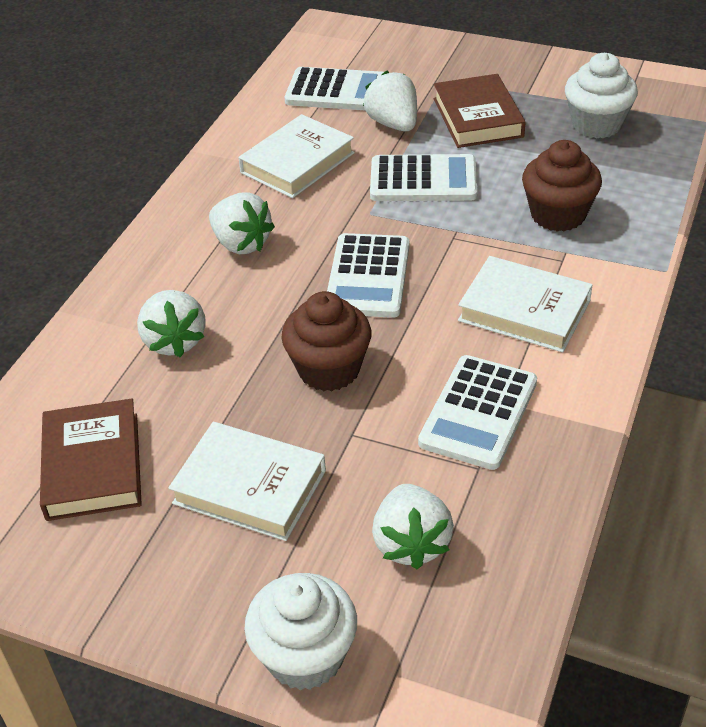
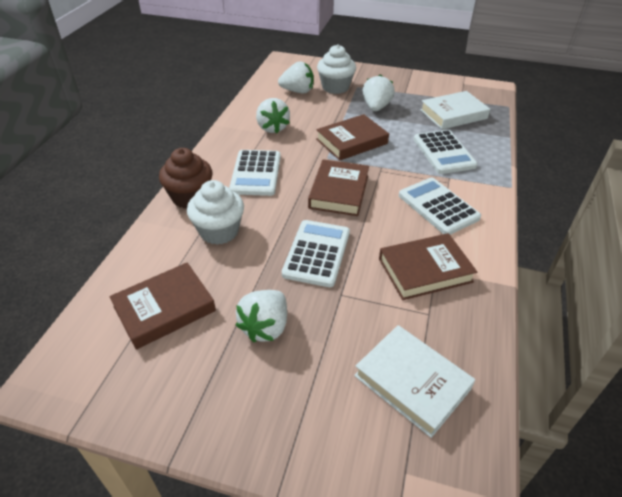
brown book: 2 -> 4
brown cupcake: 2 -> 1
white book: 3 -> 2

